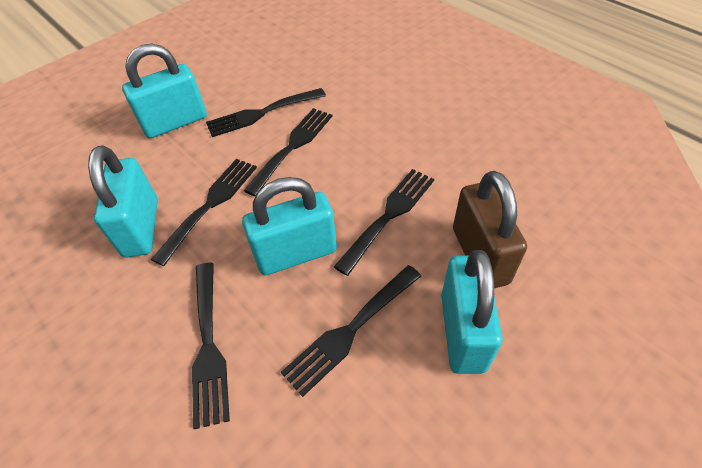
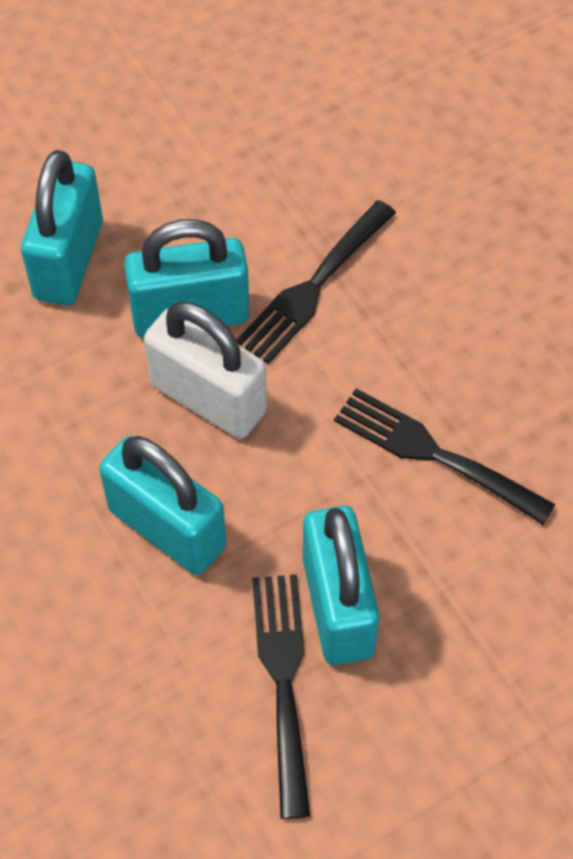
black fork: 6 -> 3
brown padlock: 1 -> 0
white padlock: 0 -> 1

